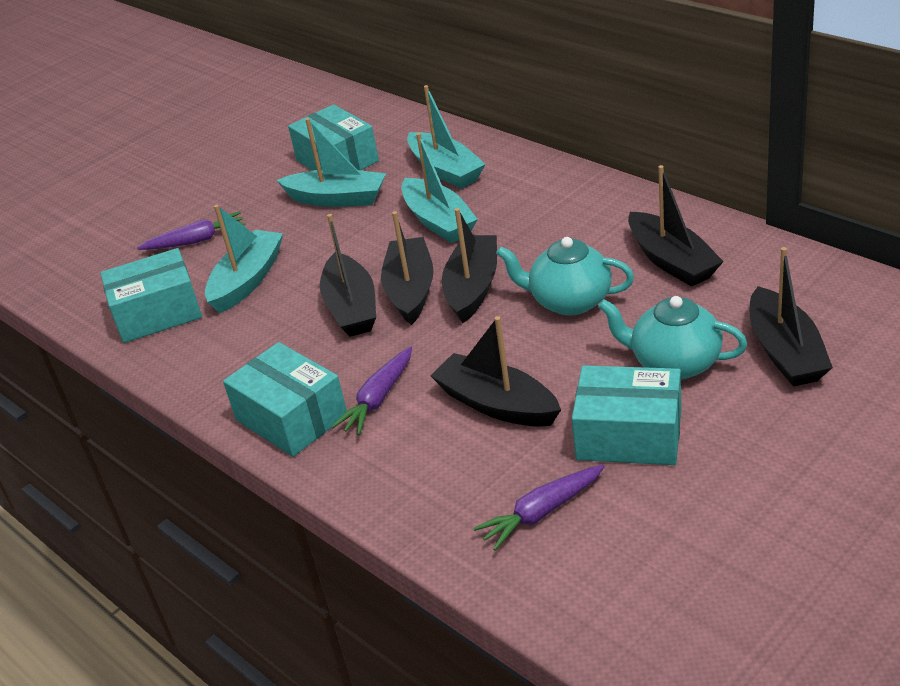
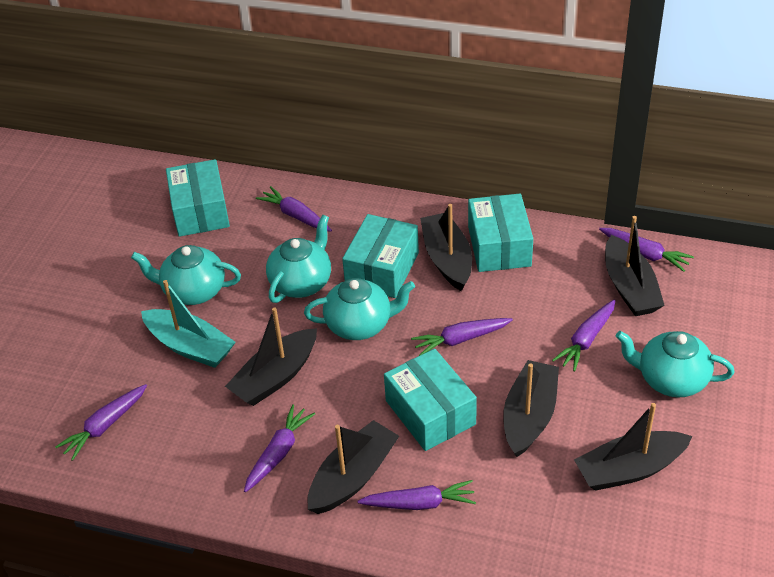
purple carrot: 3 -> 7
turquoise boat: 4 -> 1
turquoise teapot: 2 -> 4

